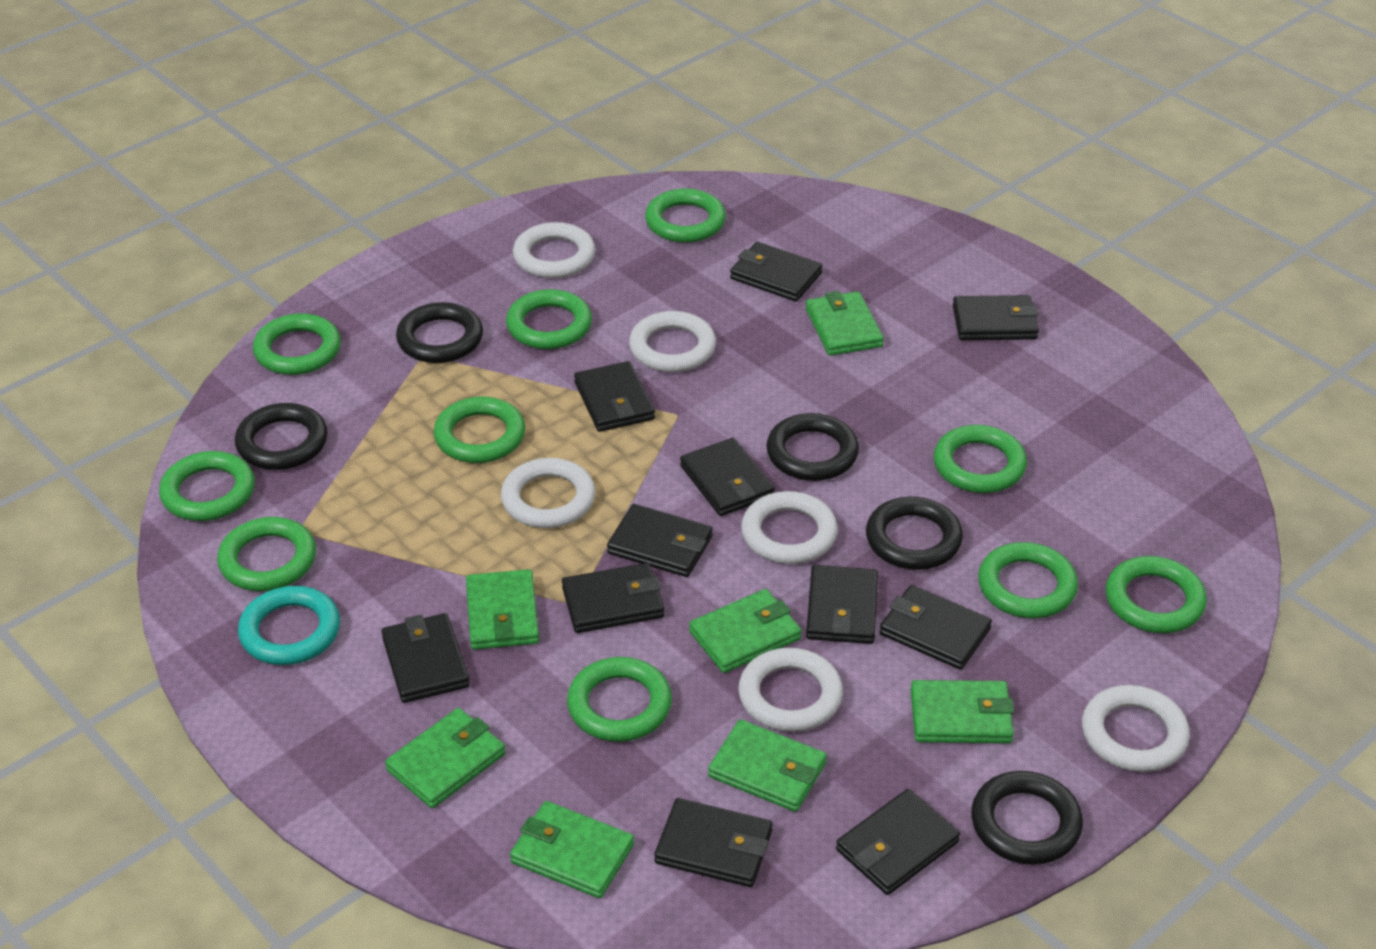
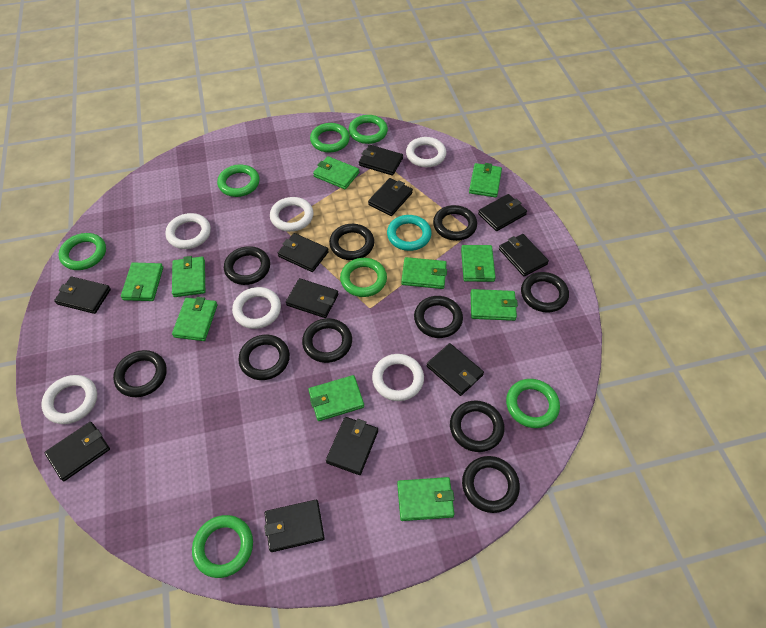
black ring: 5 -> 10
green ring: 10 -> 7
green wallet: 7 -> 10

